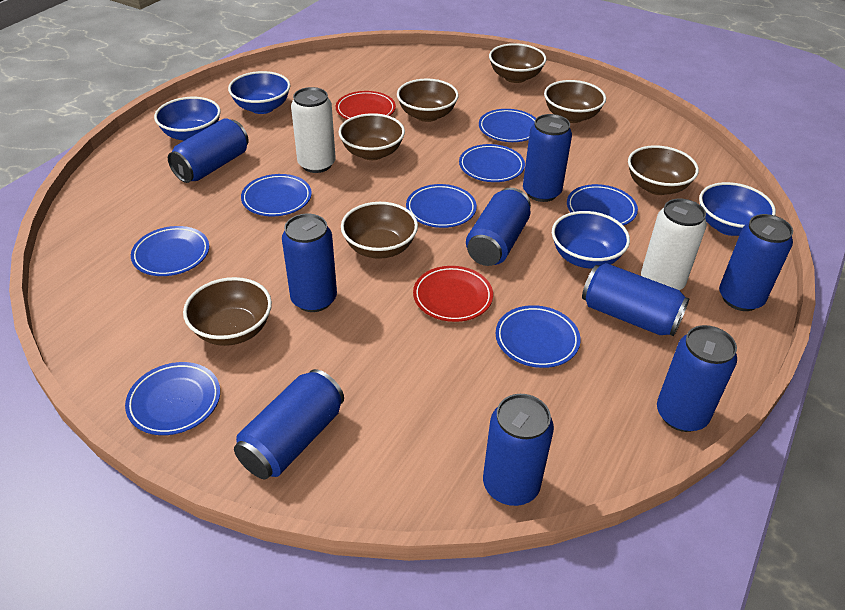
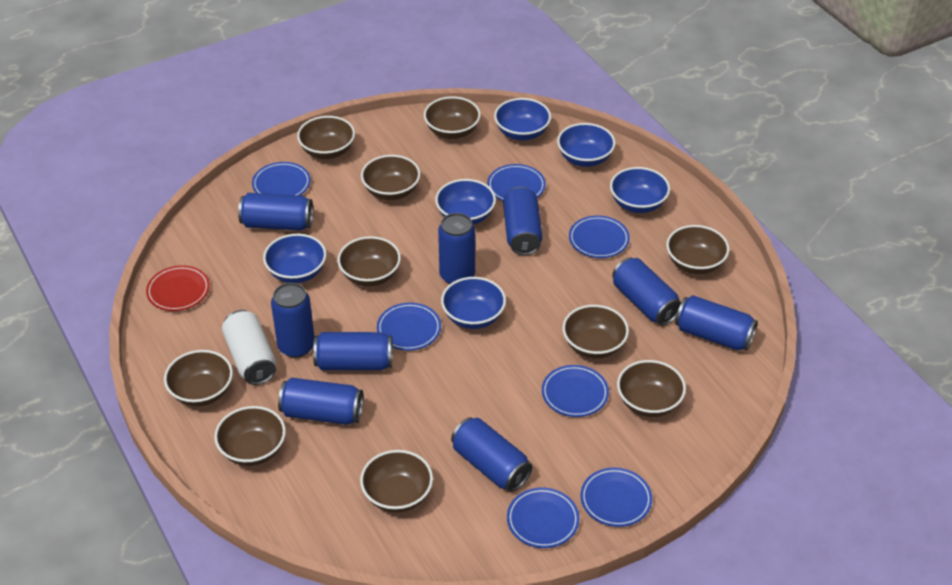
blue bowl: 4 -> 6
blue plate: 8 -> 7
brown bowl: 7 -> 10
red plate: 2 -> 1
white can: 2 -> 1

